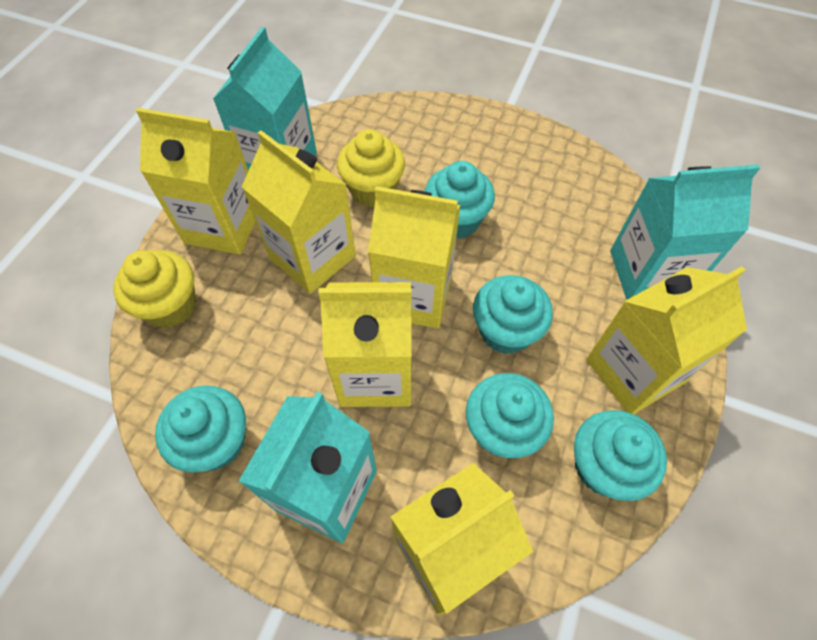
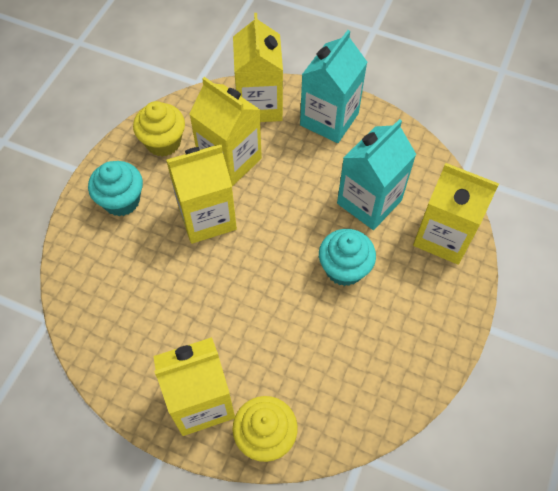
turquoise carton: 3 -> 2
turquoise cupcake: 5 -> 2
yellow carton: 6 -> 5

